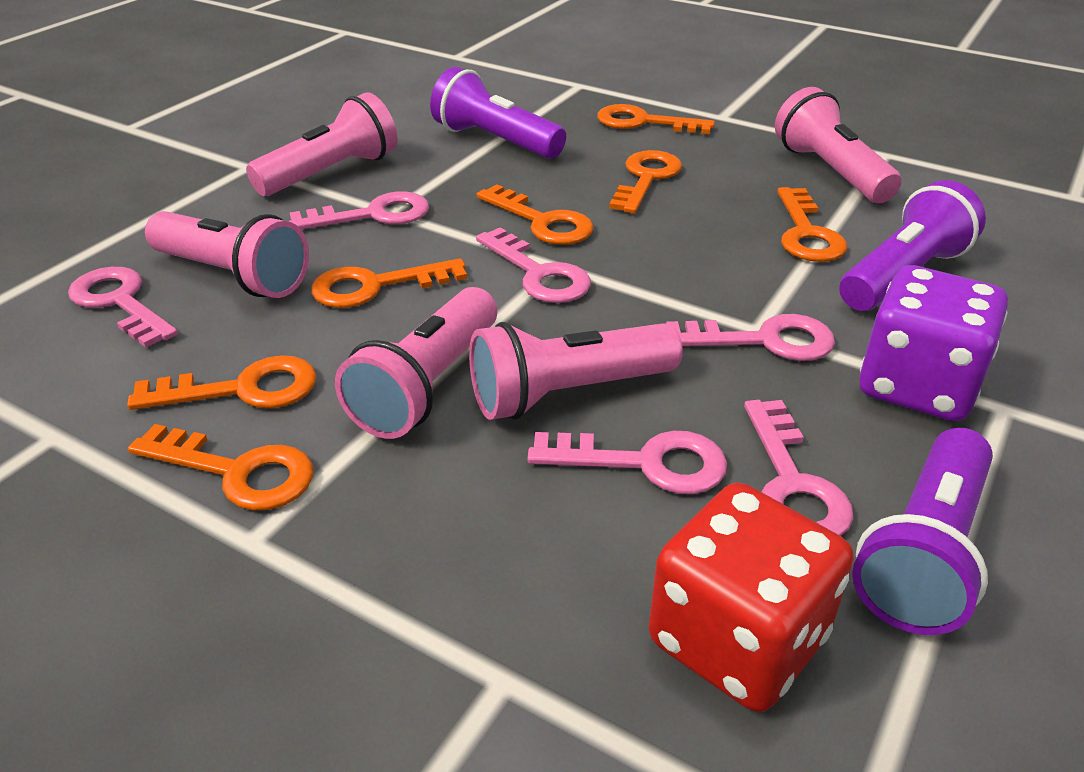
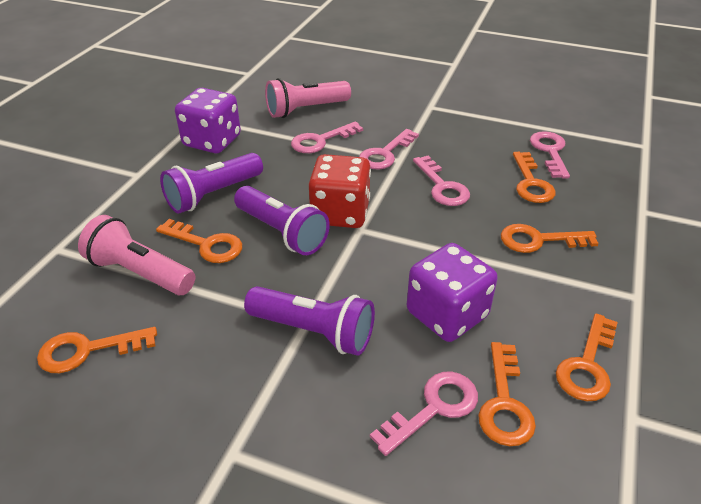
orange key: 7 -> 6
pink flashlight: 5 -> 2
pink key: 6 -> 5
purple dice: 1 -> 2

